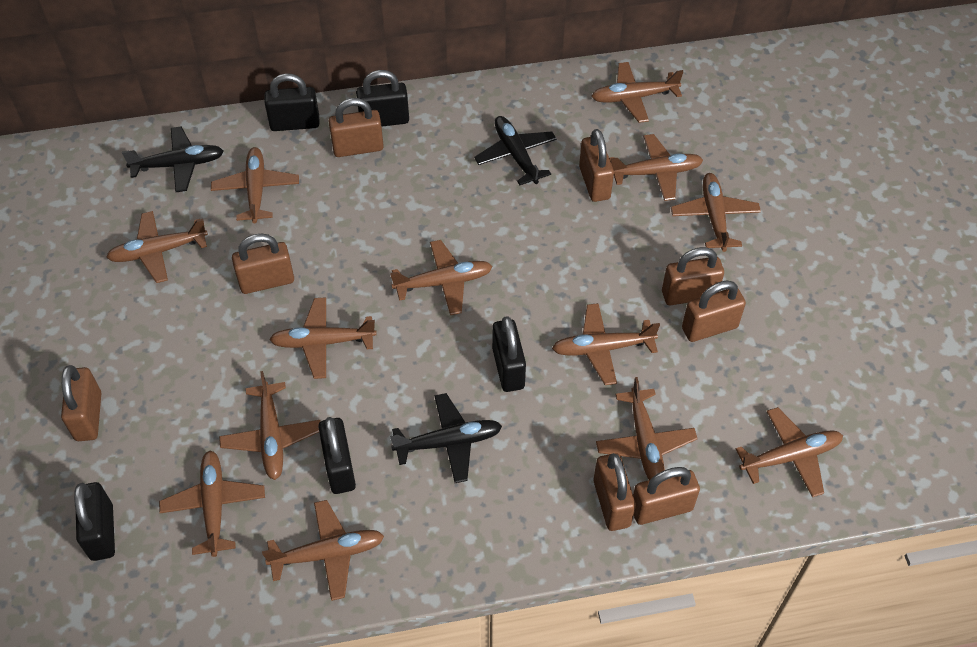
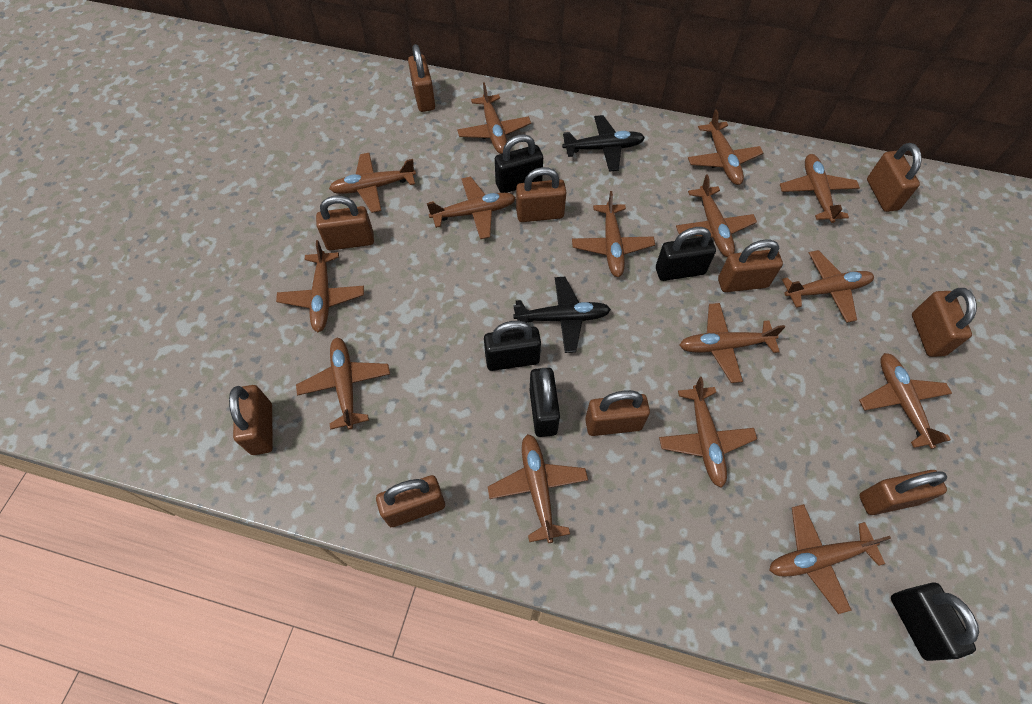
black plane: 3 -> 2
brown padlock: 8 -> 10
brown plane: 13 -> 15

